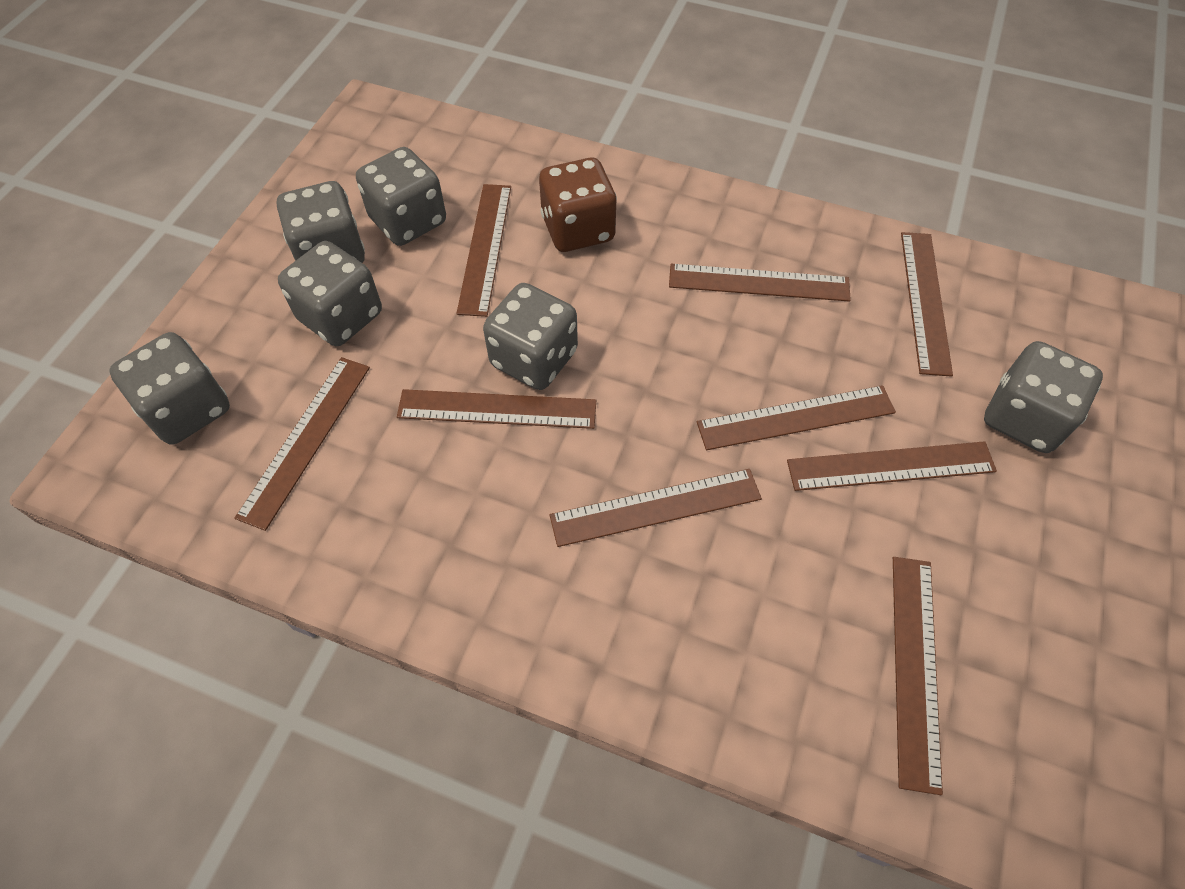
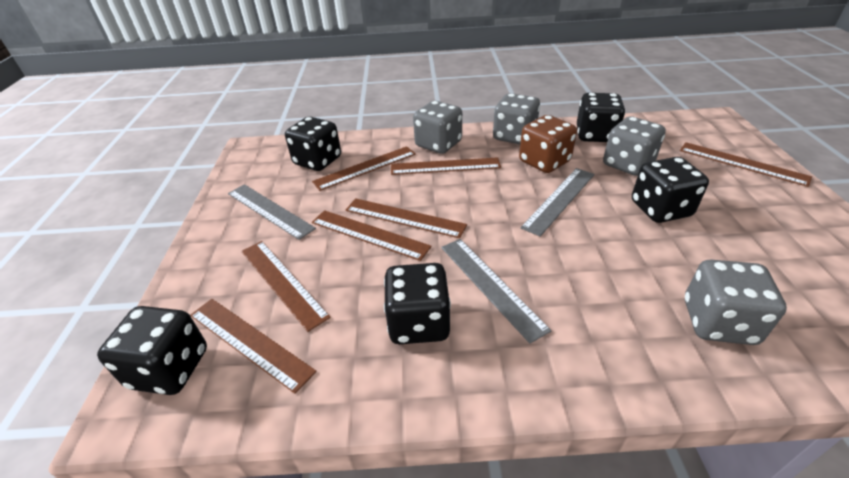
black dice: 0 -> 5
brown ruler: 9 -> 7
grey dice: 6 -> 4
grey ruler: 0 -> 3

